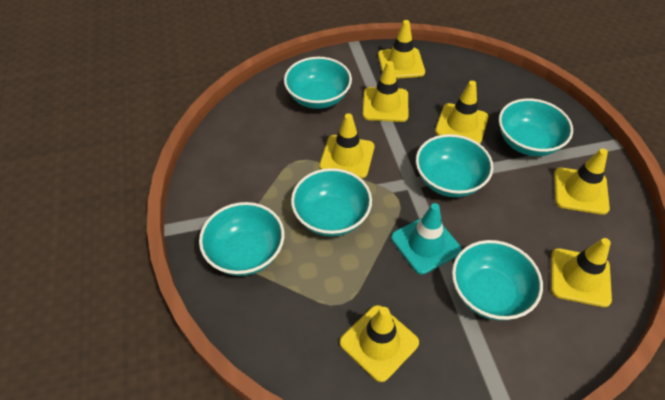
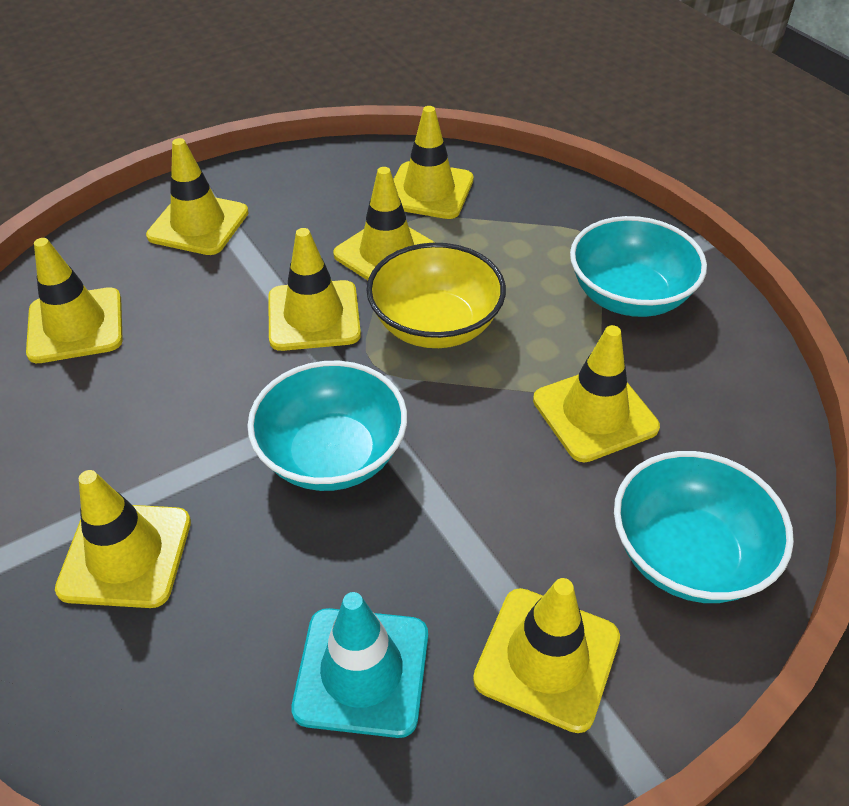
turquoise bowl: 6 -> 3
yellow bowl: 0 -> 1
yellow traffic cone: 7 -> 8

